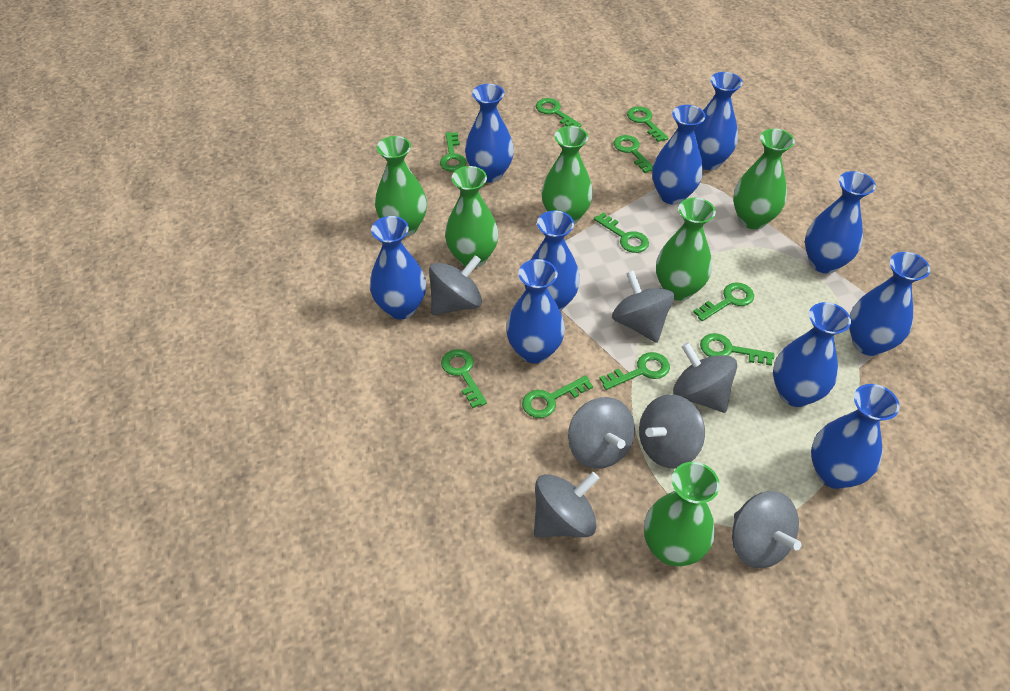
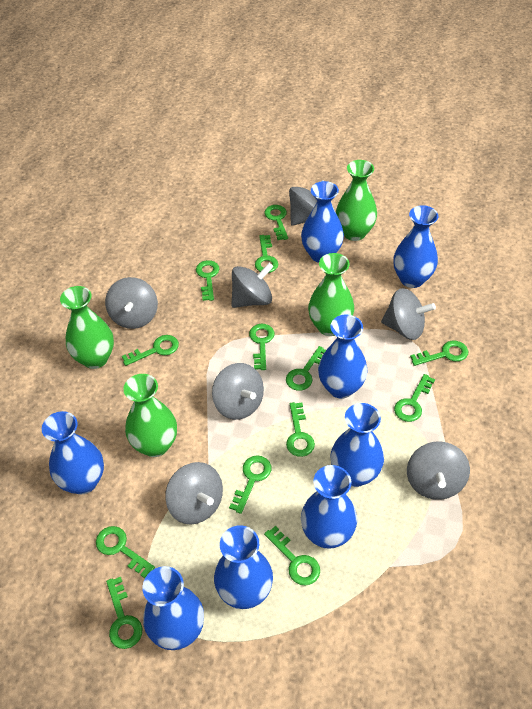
blue vase: 10 -> 8
green key: 10 -> 13
green vase: 6 -> 4

